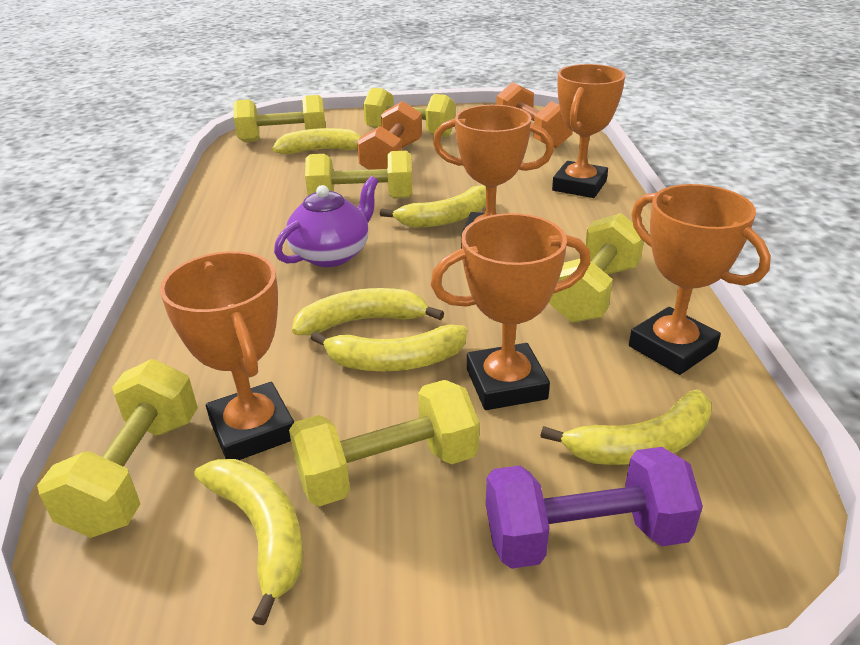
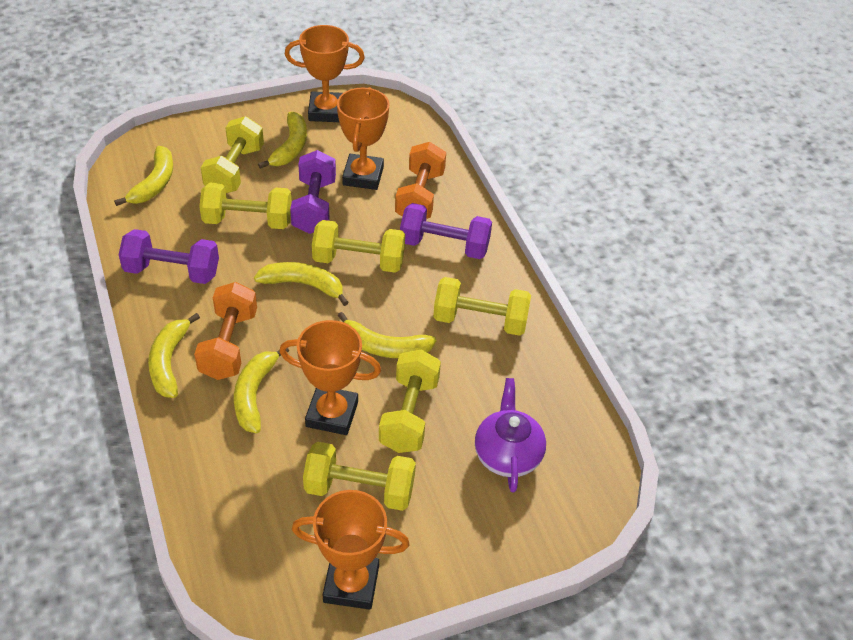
orange trophy: 5 -> 4
purple dumbbell: 1 -> 3

